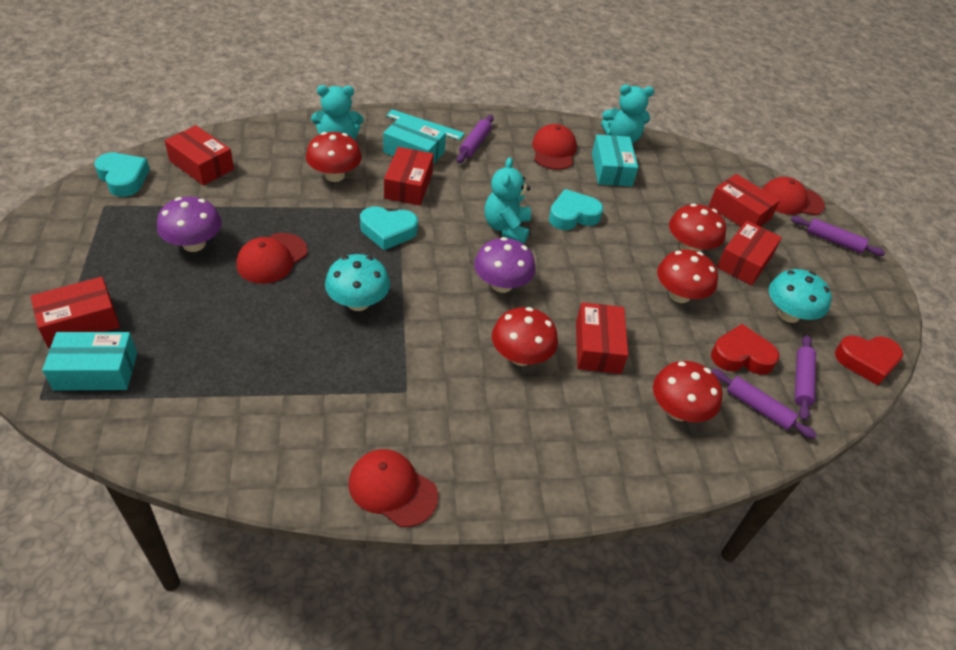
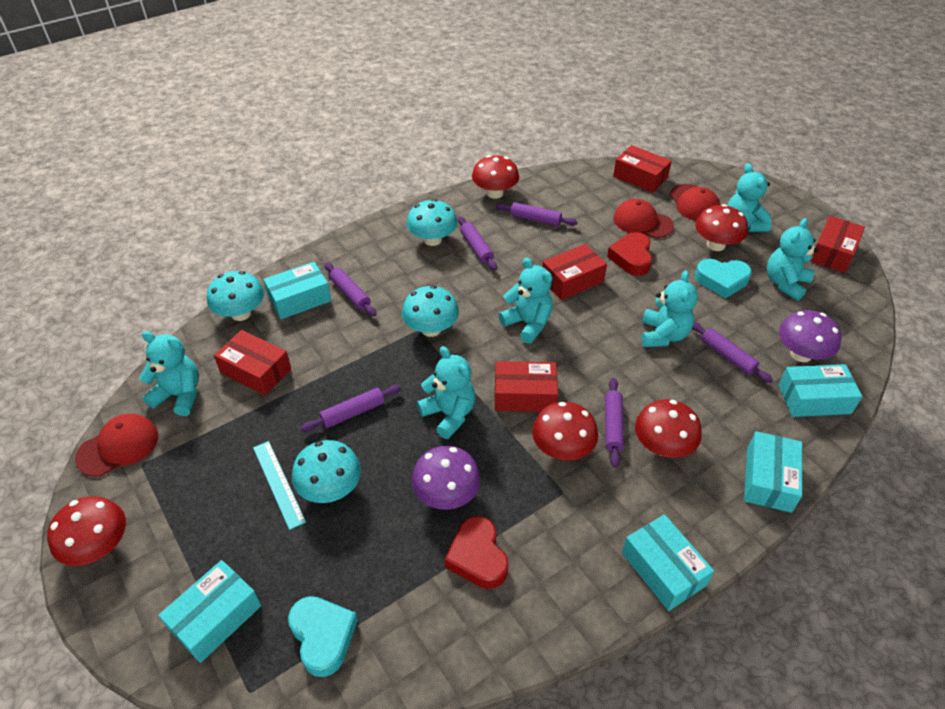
purple rolling pin: 4 -> 6
red box: 6 -> 5
red cap: 4 -> 3
turquoise box: 3 -> 5
turquoise heart: 3 -> 2
turquoise mushroom: 2 -> 4
turquoise teddy bear: 3 -> 6

